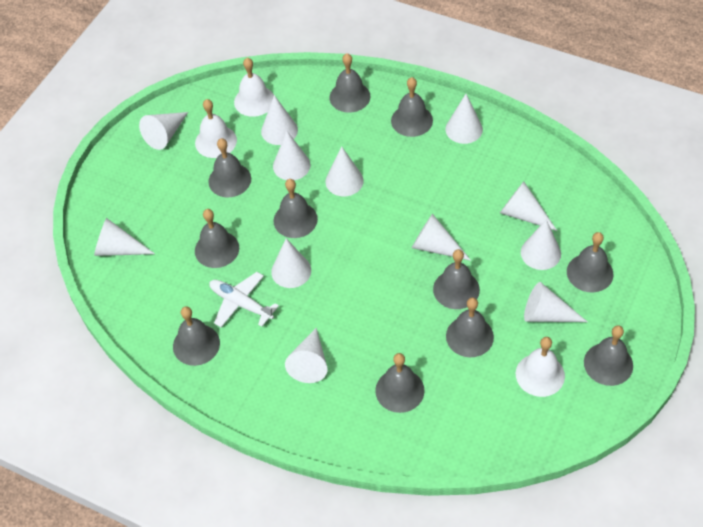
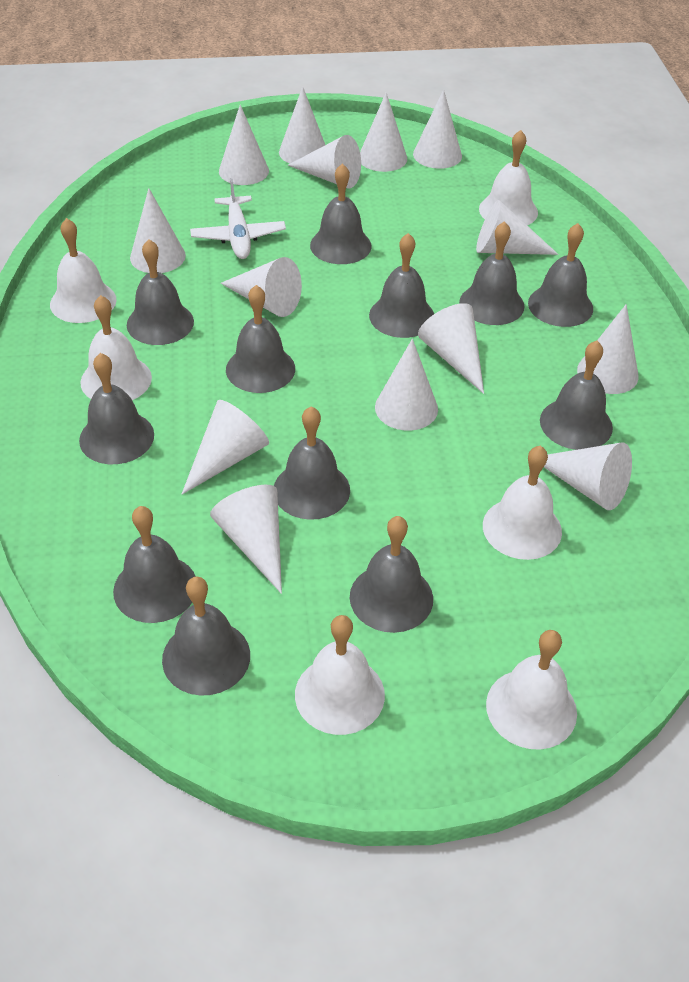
grey bell: 11 -> 12
white bell: 3 -> 6
white cone: 12 -> 14

